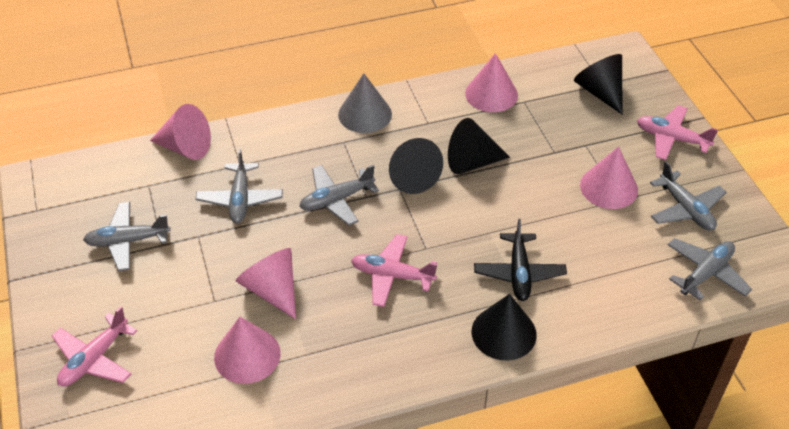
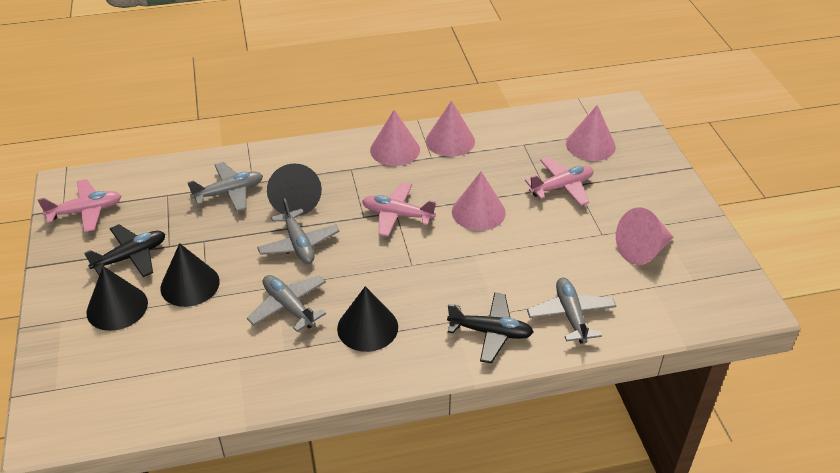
black plane: 1 -> 2
grey cone: 1 -> 0
grey plane: 5 -> 4

